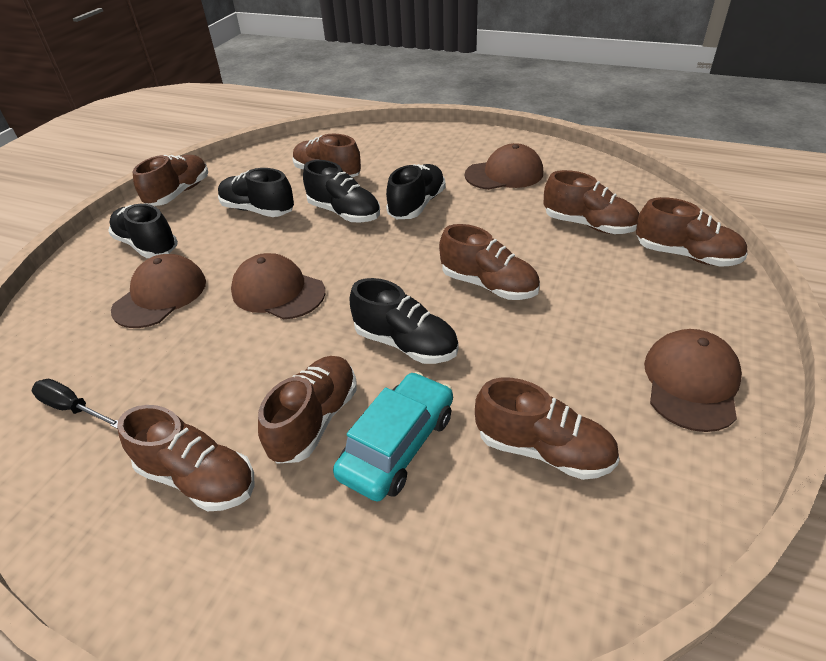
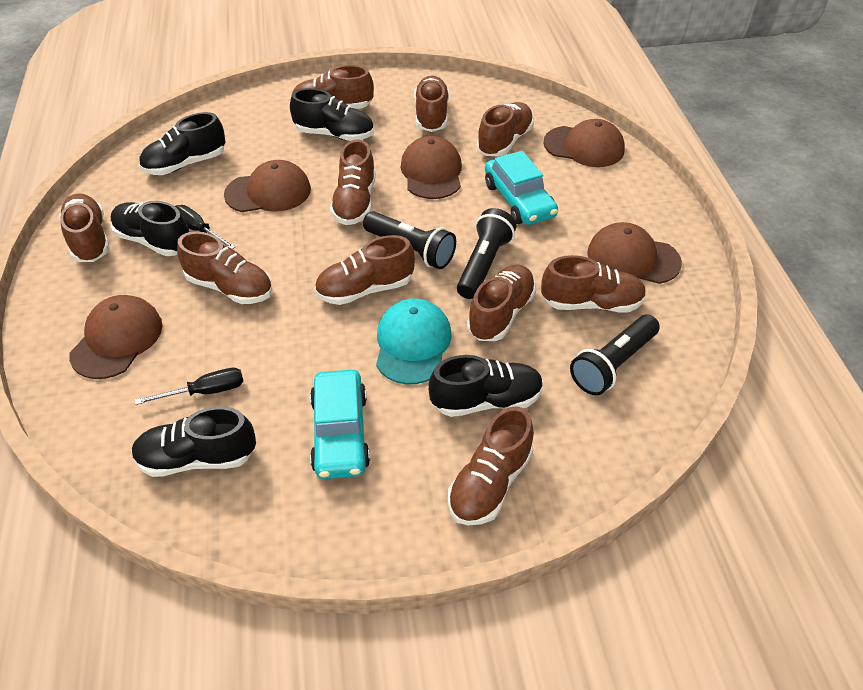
black flashlight: 0 -> 3
black screwdriver: 1 -> 2
brown cap: 4 -> 5
brown shoe: 8 -> 10
turquoise cap: 0 -> 1
turquoise car: 1 -> 2

